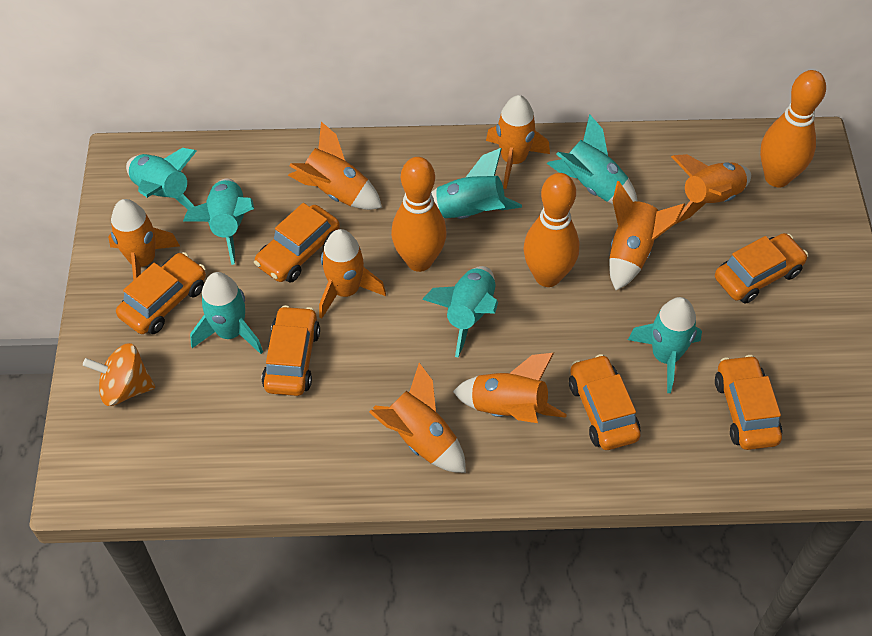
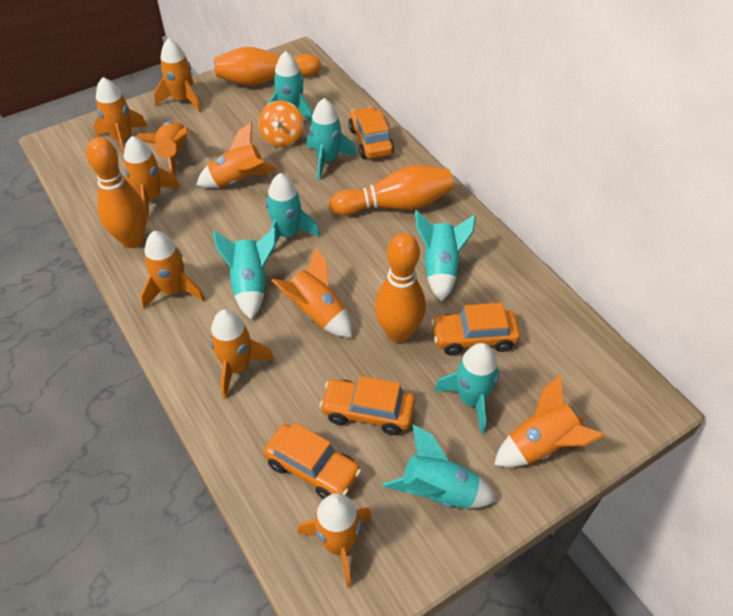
orange bowling pin: 3 -> 4
orange car: 6 -> 4
orange rocket: 8 -> 10

